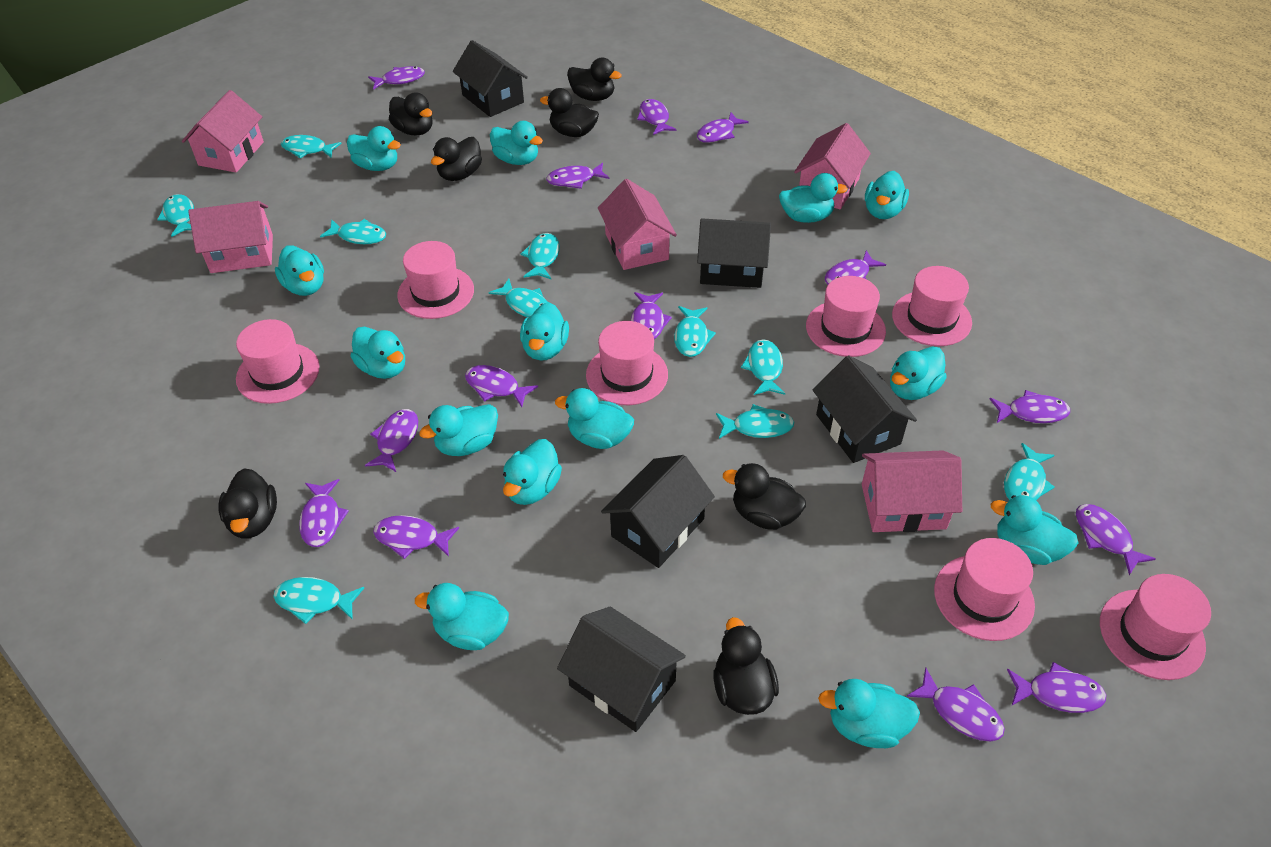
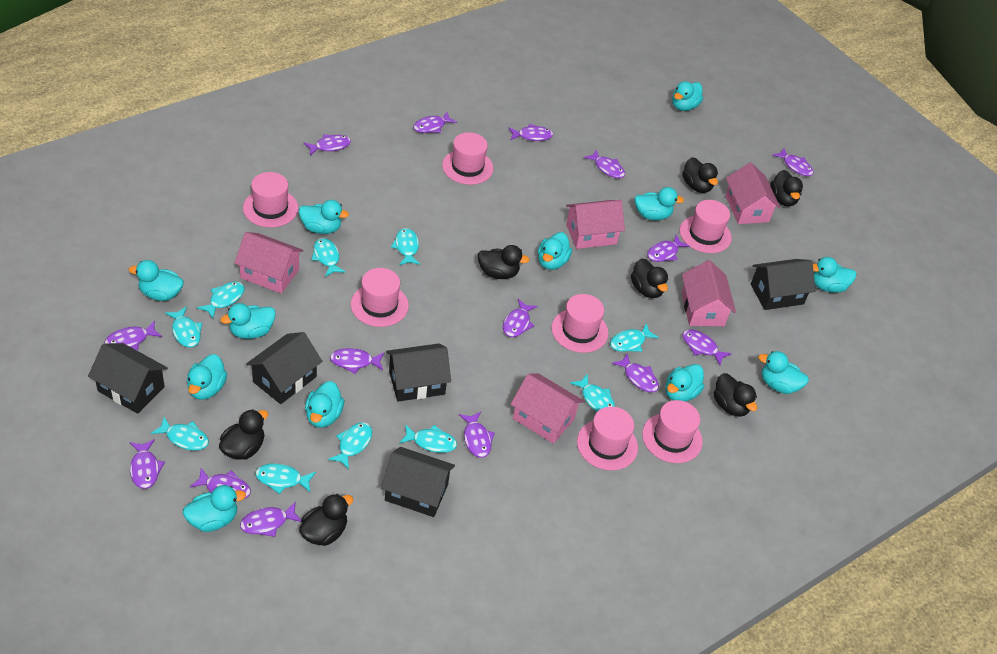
purple fish: 14 -> 15
turquoise duck: 14 -> 12

